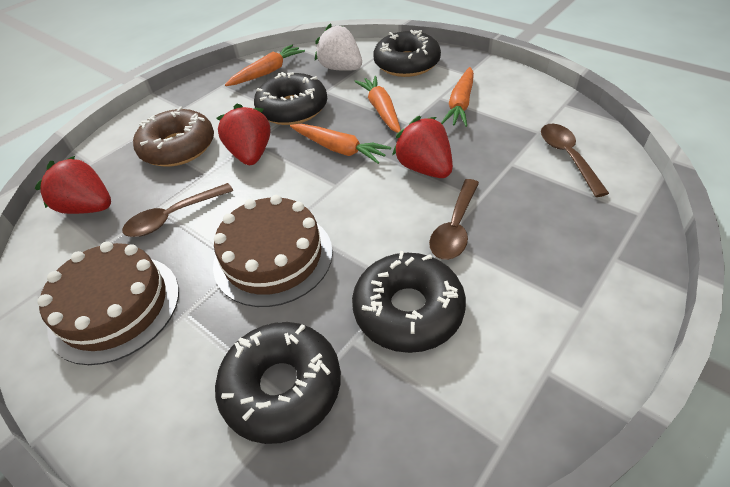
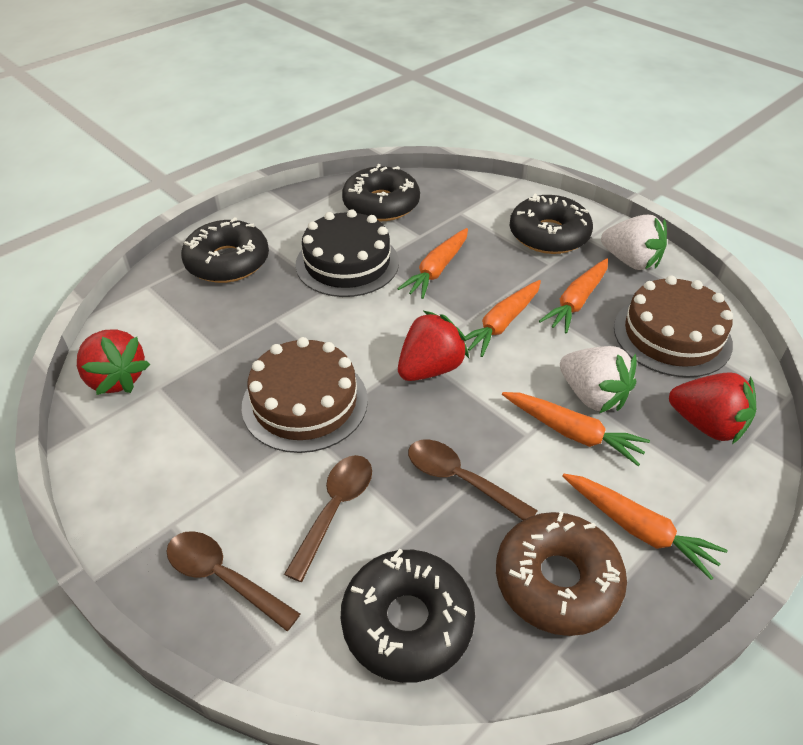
black cake: 0 -> 1
orange carrot: 4 -> 5
white strawberry: 1 -> 2

